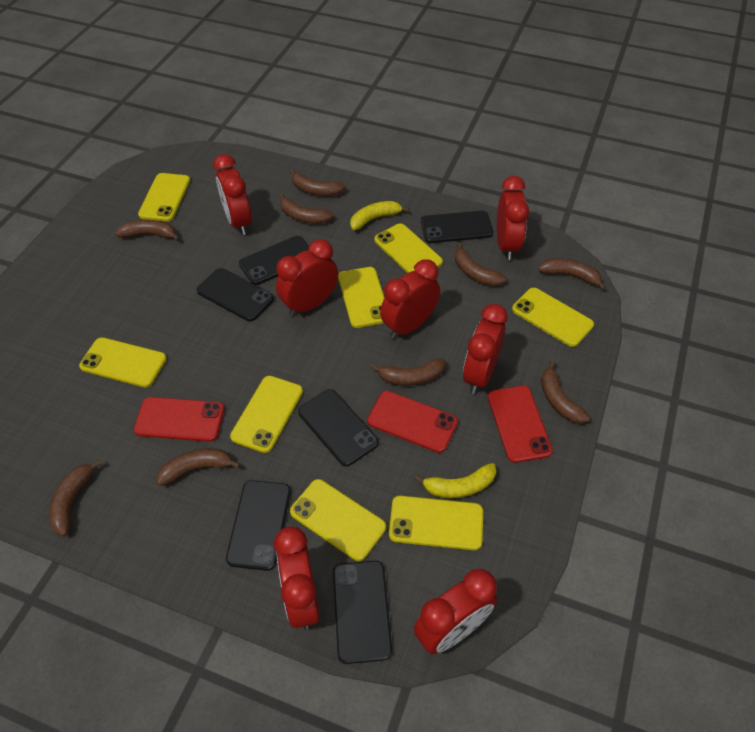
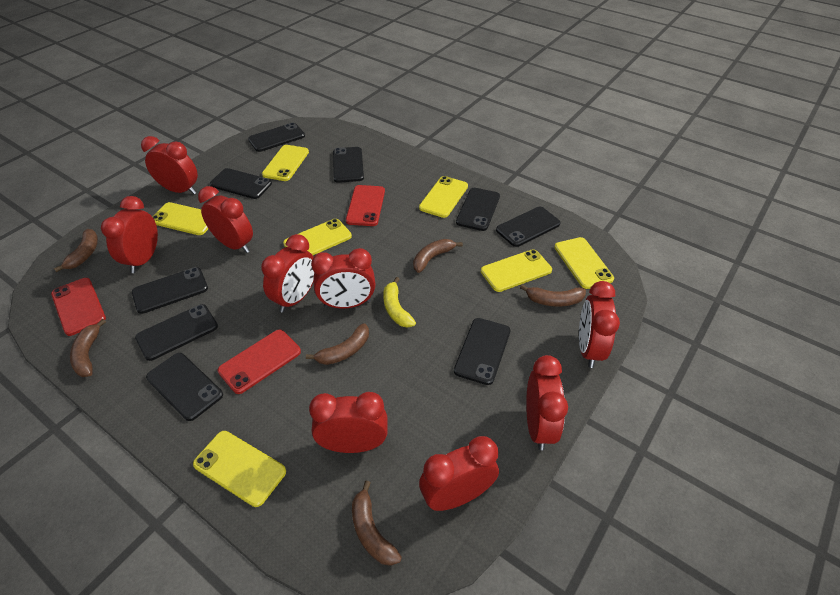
black phone: 6 -> 9
brown banana: 9 -> 6
red clock: 7 -> 9
yellow banana: 2 -> 1
yellow phone: 8 -> 7

